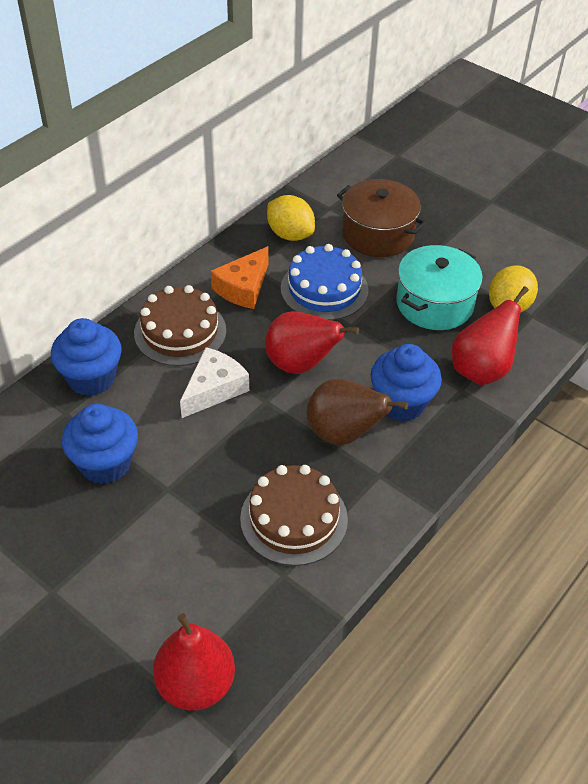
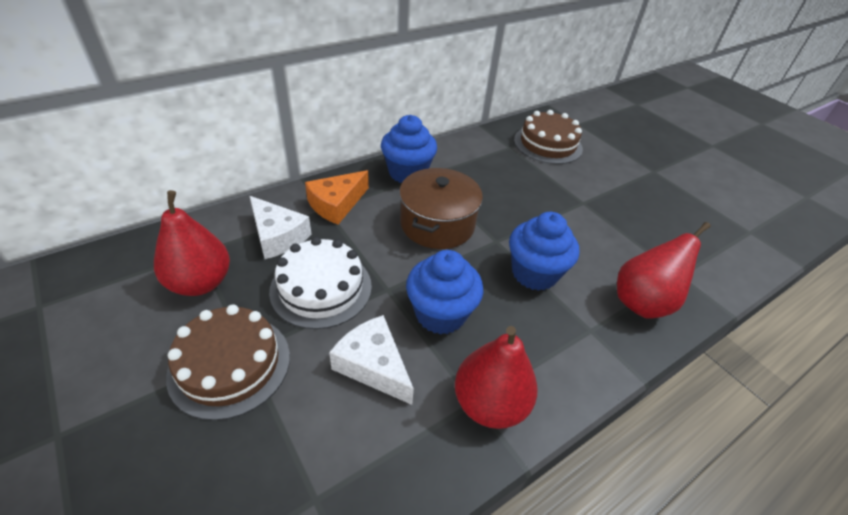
blue cake: 1 -> 0
brown pear: 1 -> 0
turquoise pot: 1 -> 0
white cake: 0 -> 1
white cheese: 1 -> 2
yellow lemon: 2 -> 0

